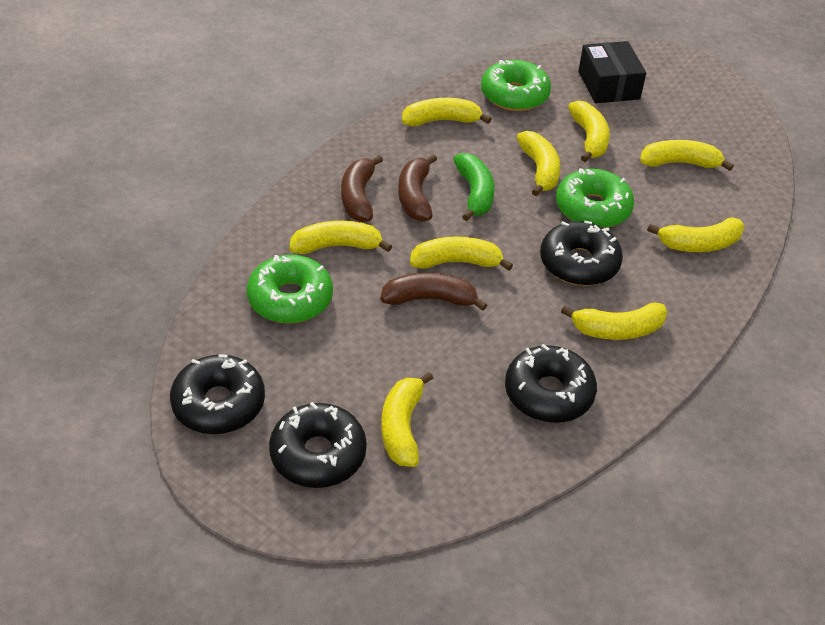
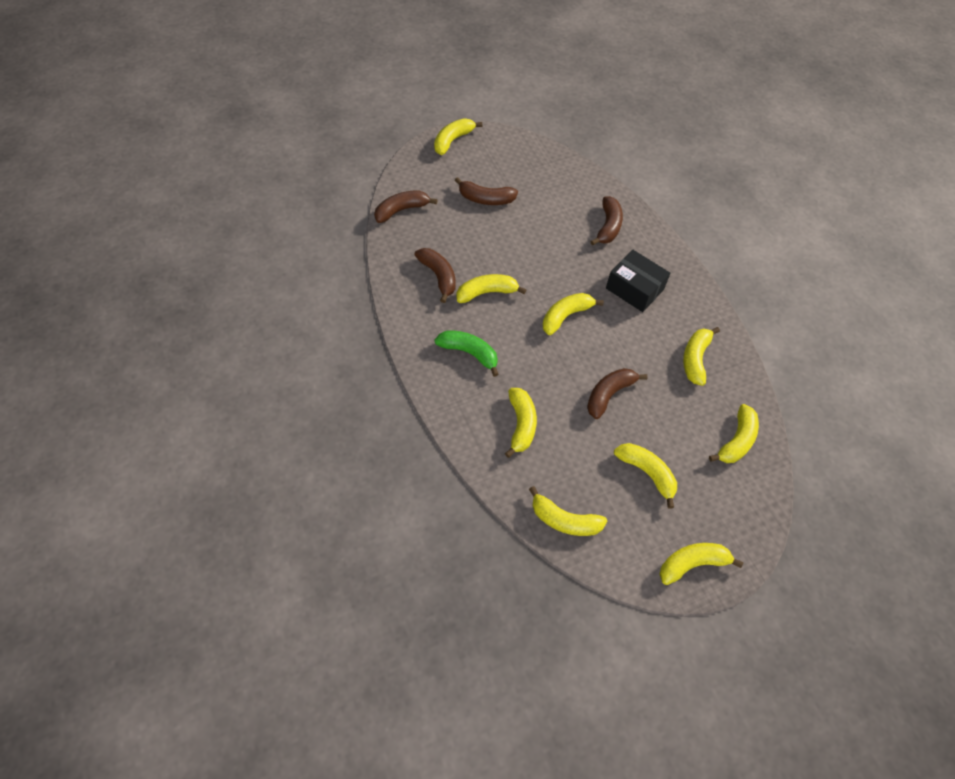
black donut: 4 -> 0
brown banana: 3 -> 5
green donut: 3 -> 0

